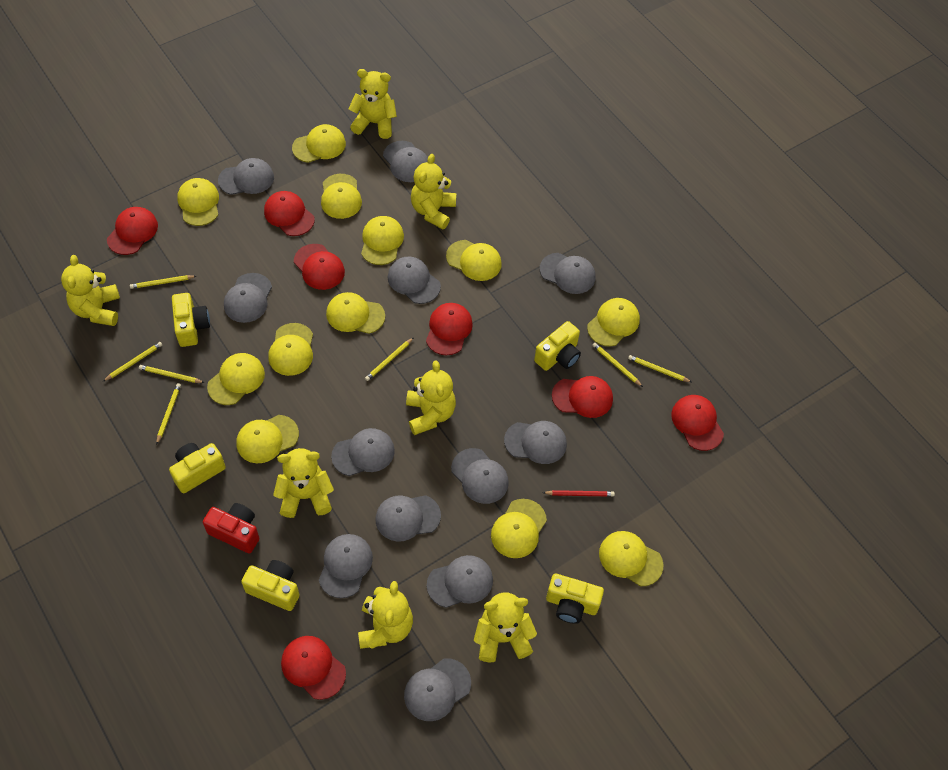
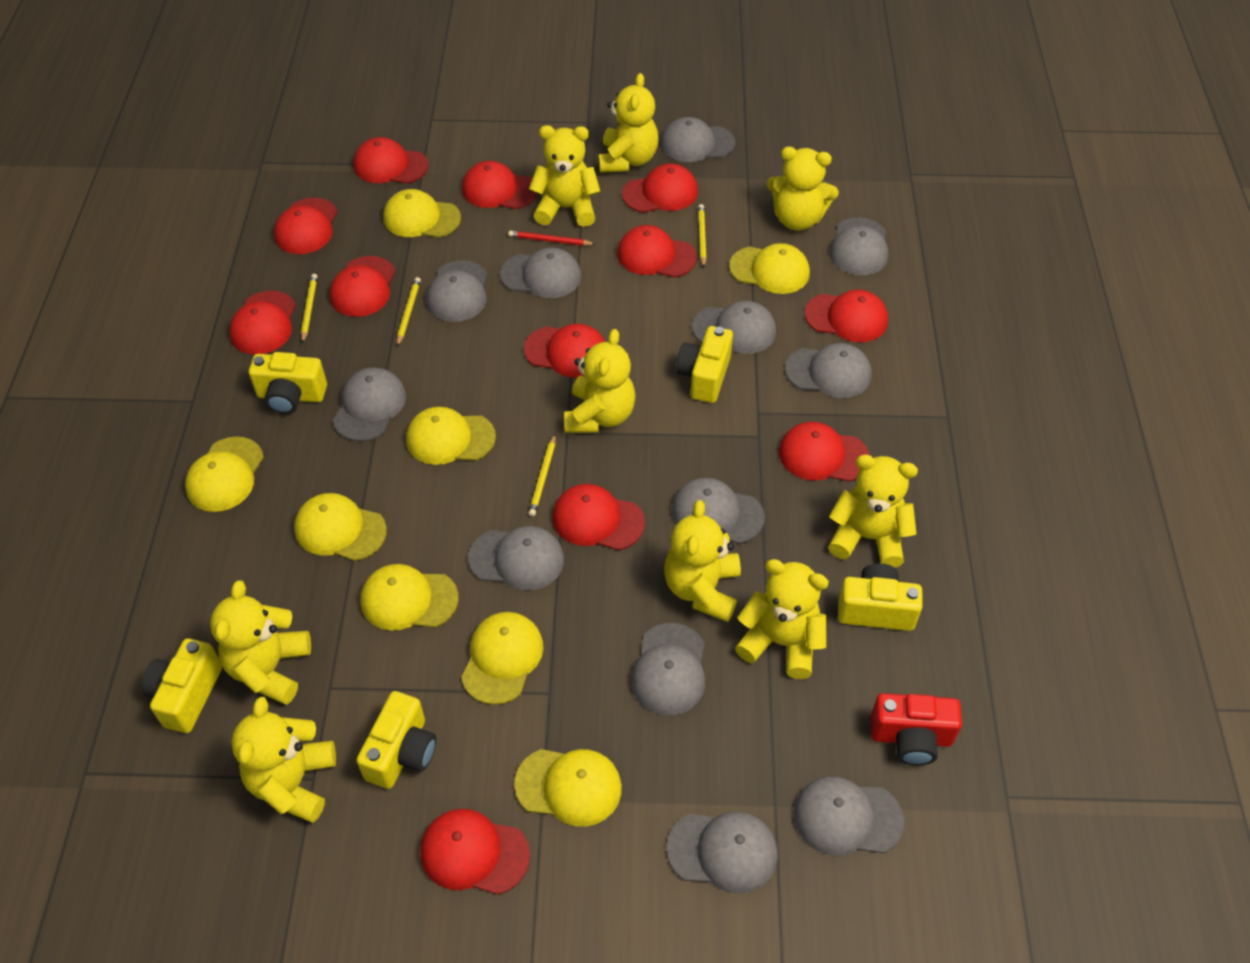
red cap: 7 -> 12
yellow cap: 12 -> 8
yellow pencil: 7 -> 4
yellow teddy bear: 7 -> 9

